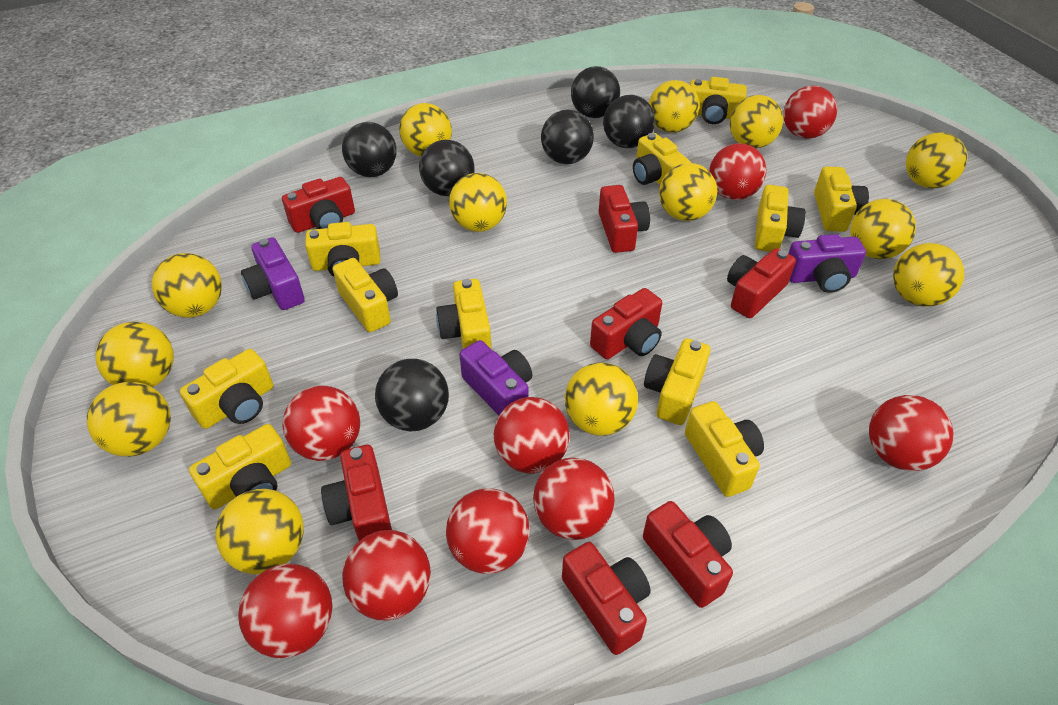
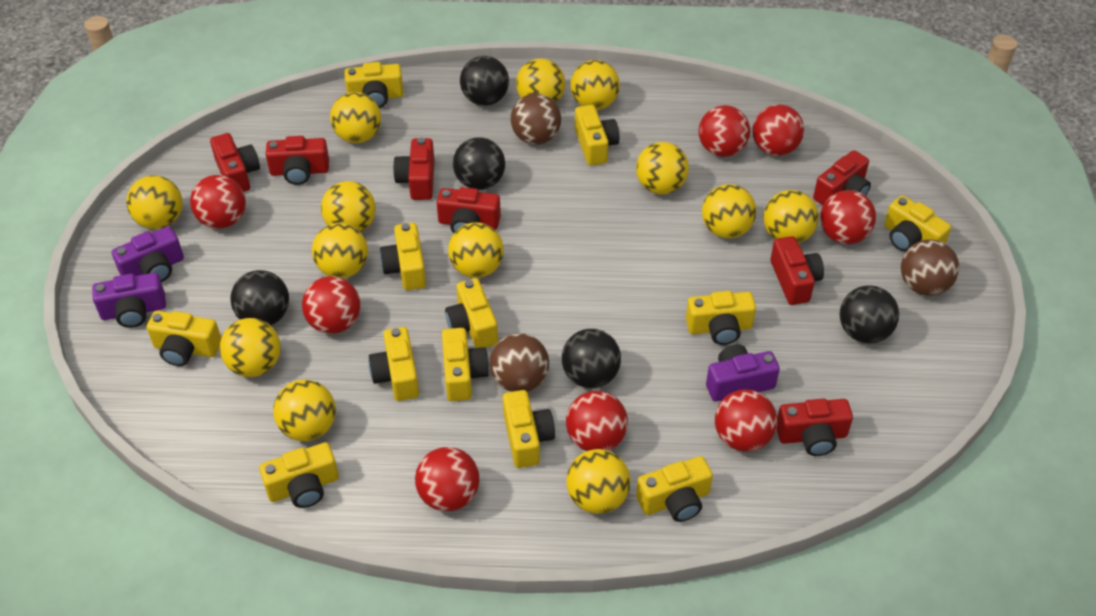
black ball: 6 -> 5
brown ball: 0 -> 3
red ball: 9 -> 8
yellow camera: 11 -> 12

